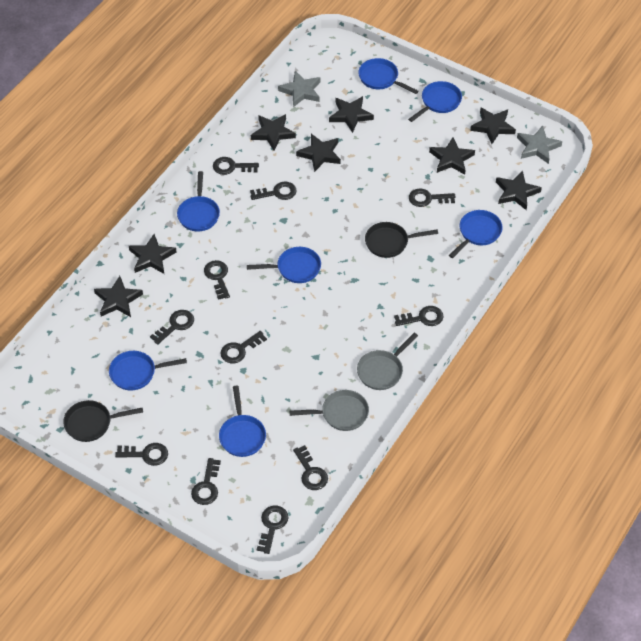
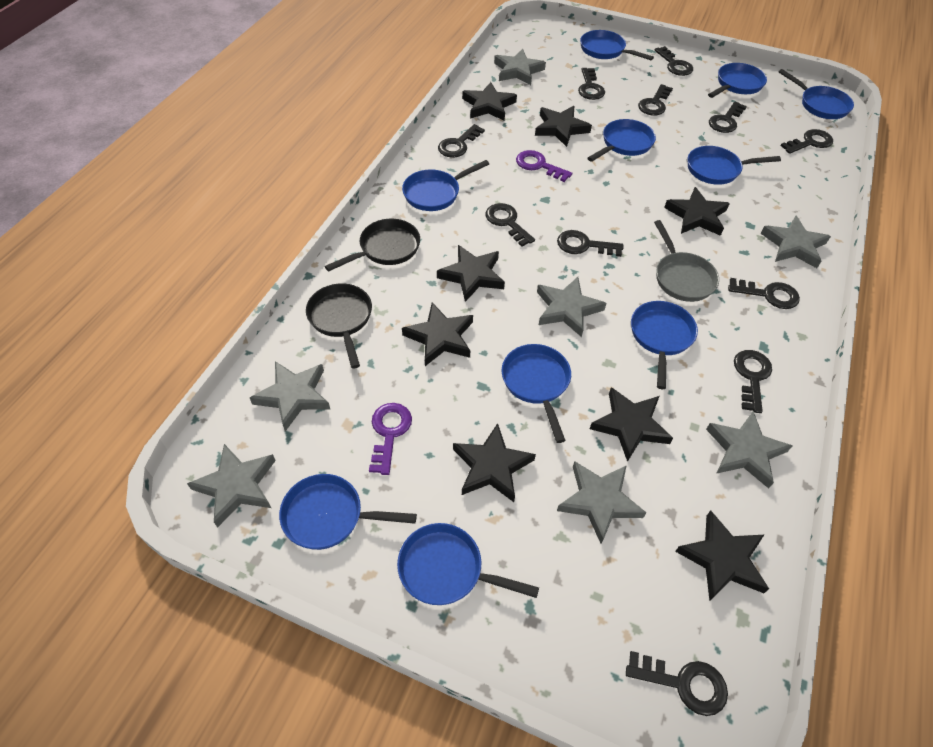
blue pan: 7 -> 10
grey pan: 2 -> 1
grey star: 2 -> 7
purple key: 0 -> 2

